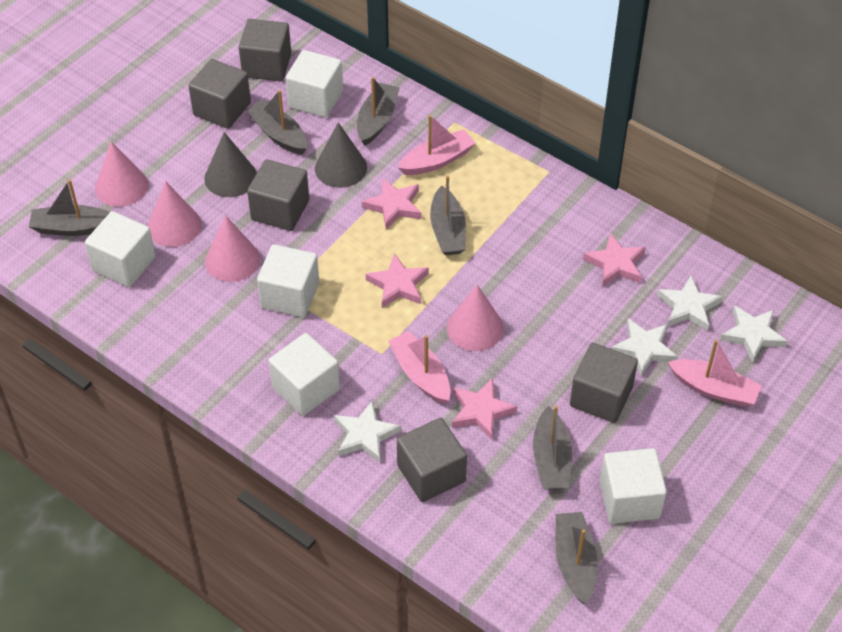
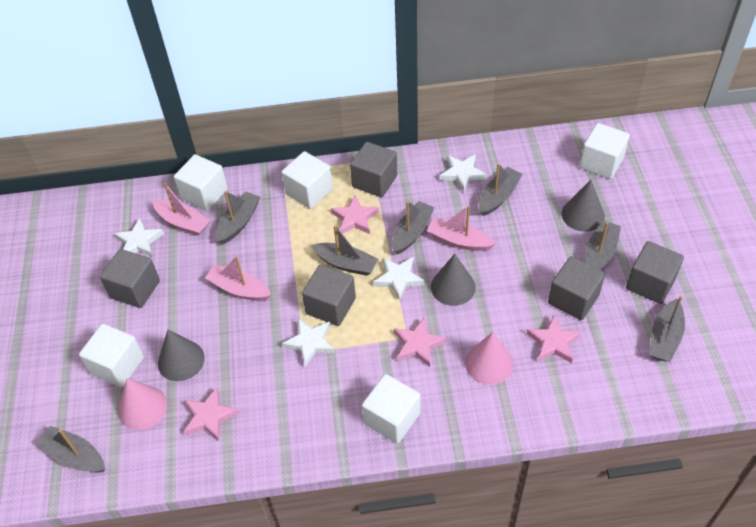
grey boat: 6 -> 7
grey cone: 2 -> 3
pink cone: 4 -> 2

